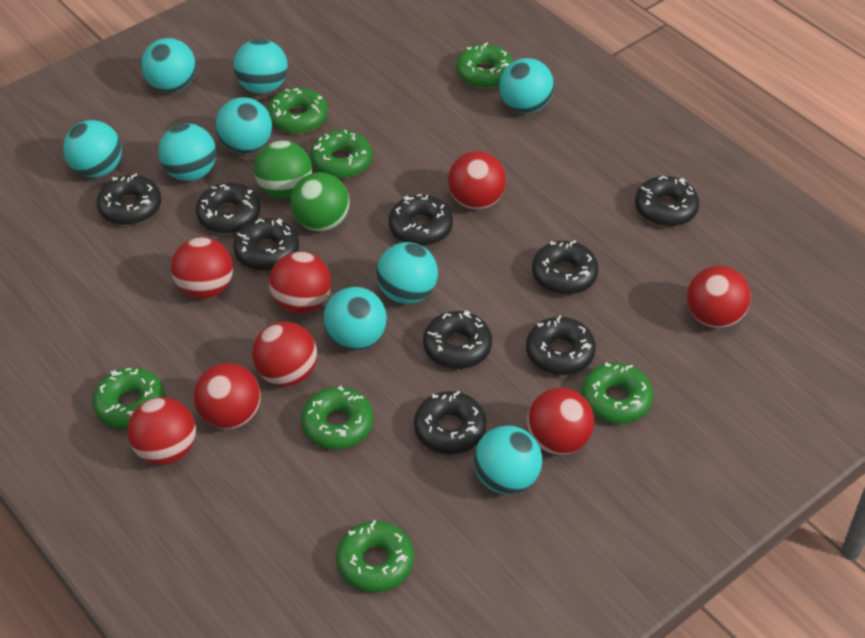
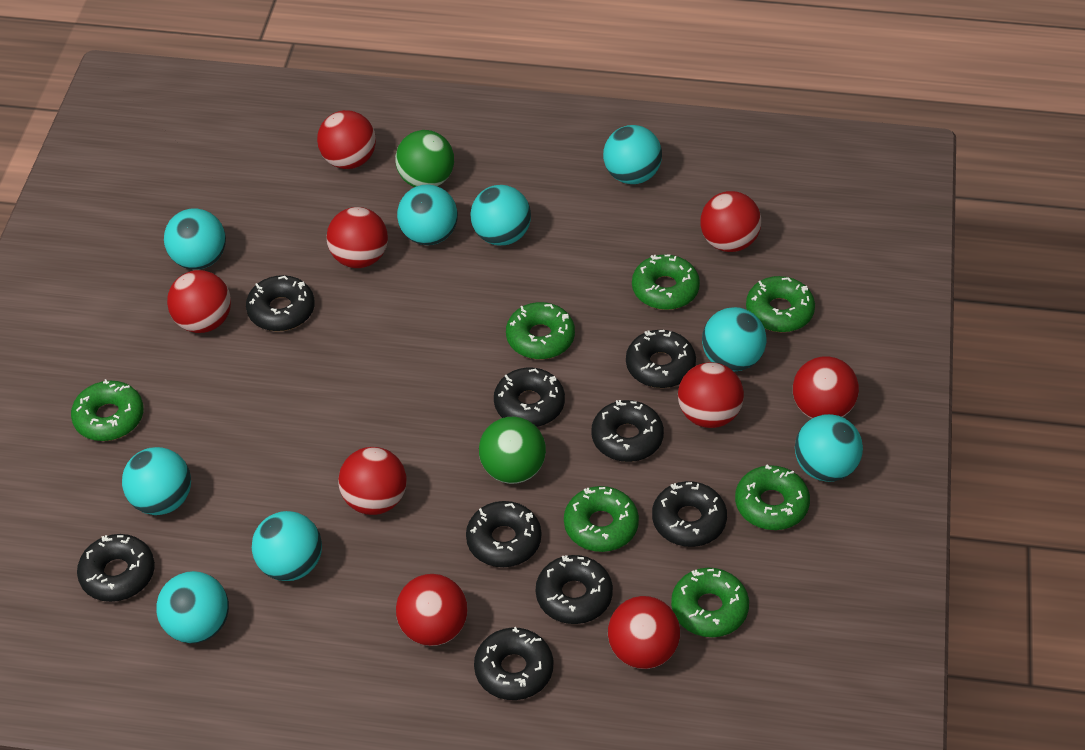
red ball: 8 -> 9

